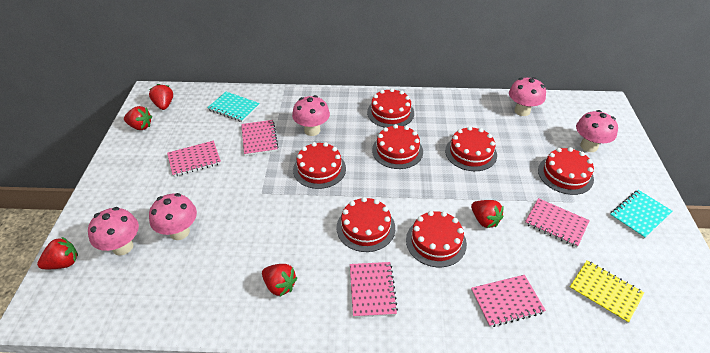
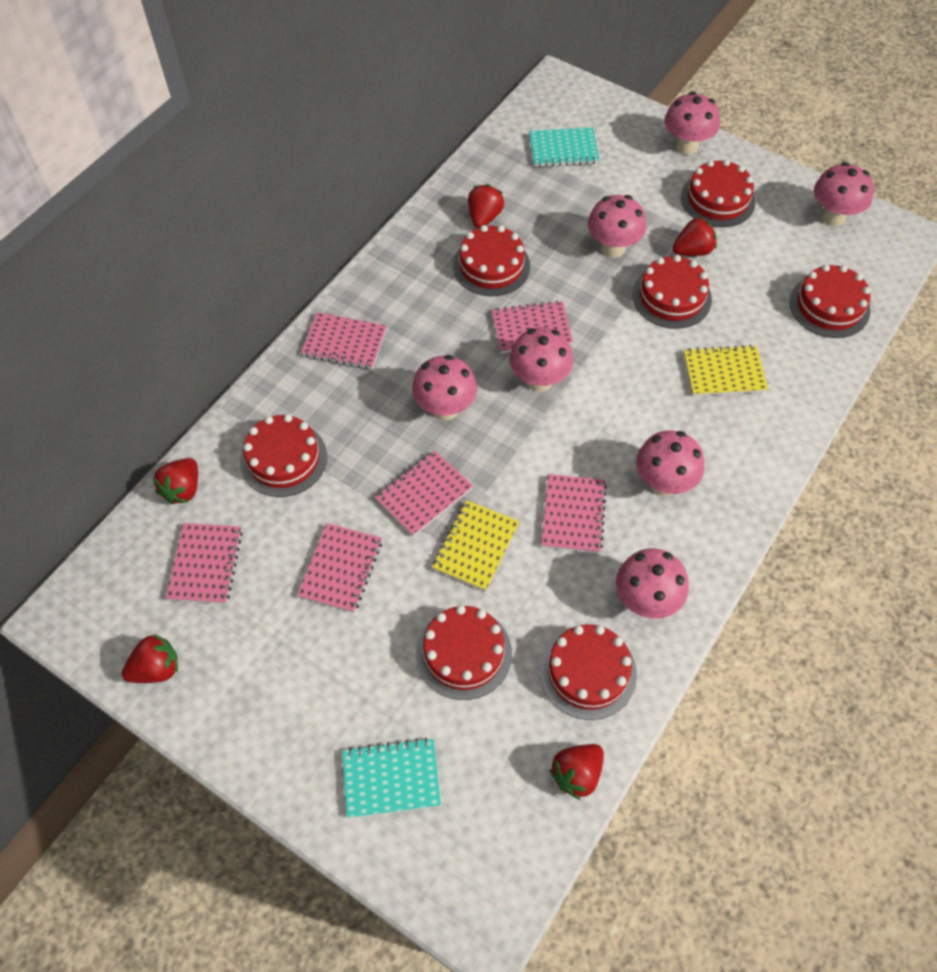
pink mushroom: 5 -> 7
pink notebook: 5 -> 6
yellow notebook: 1 -> 2

